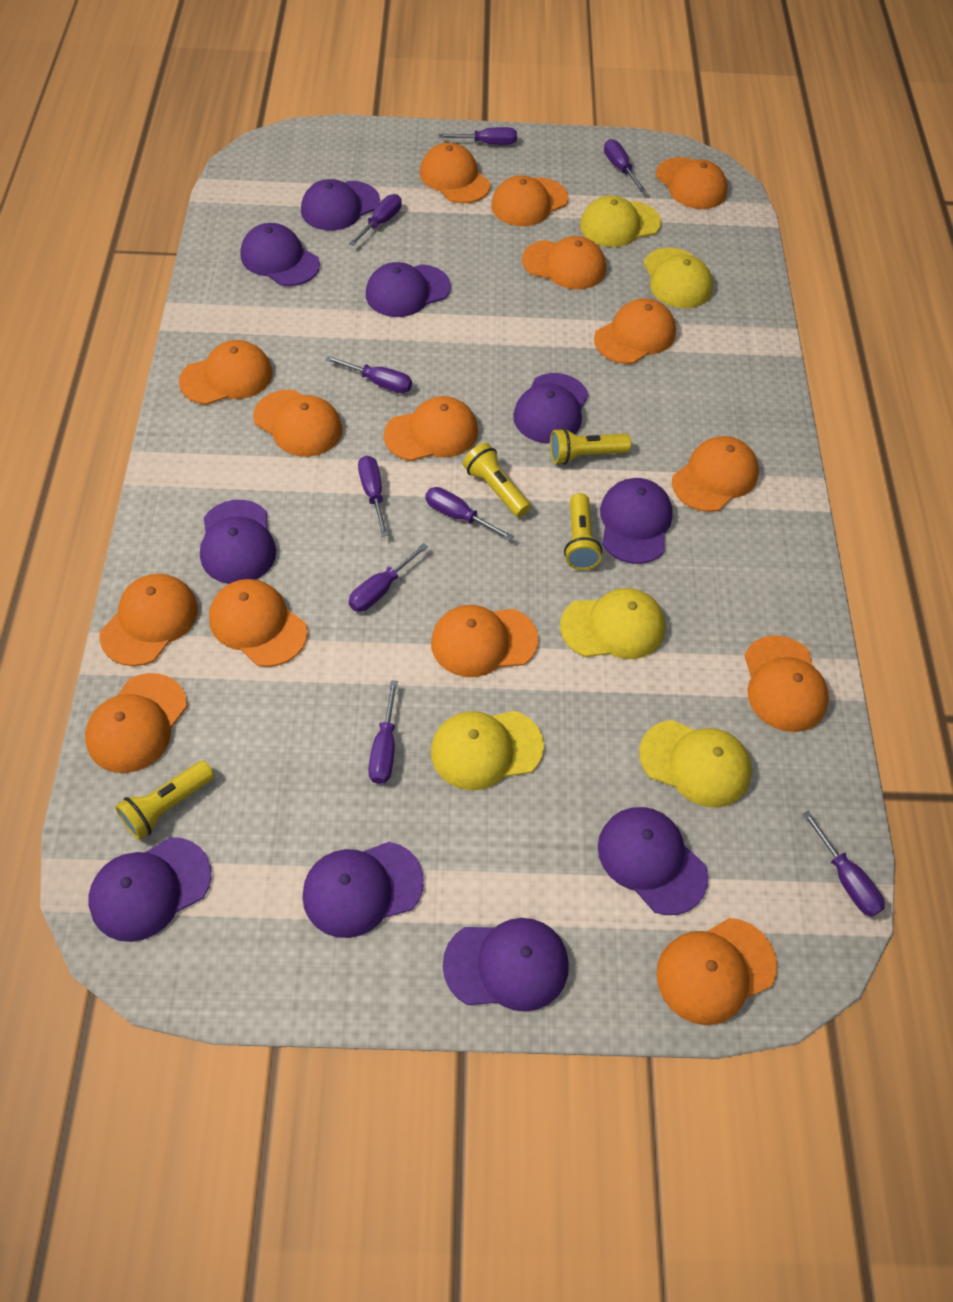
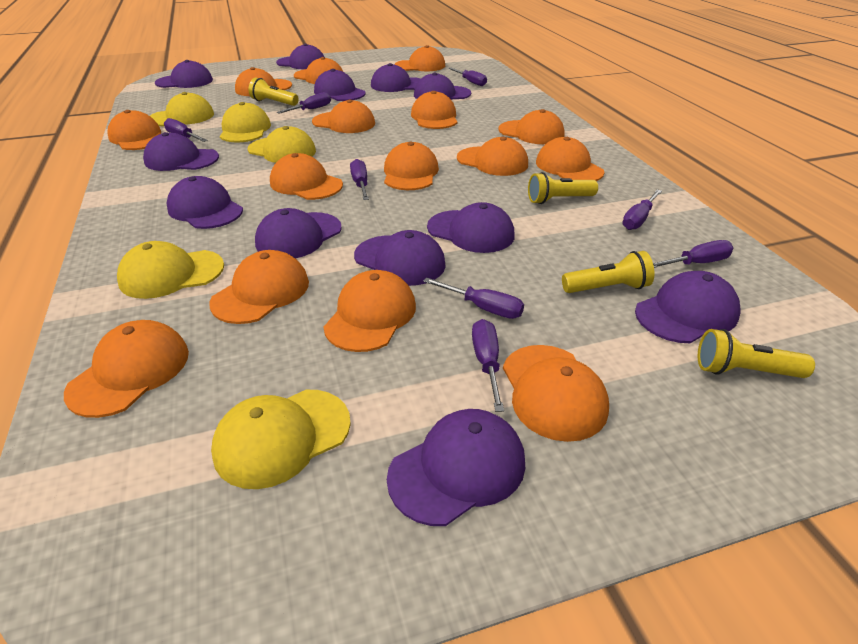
purple cap: 10 -> 12
purple screwdriver: 9 -> 8

